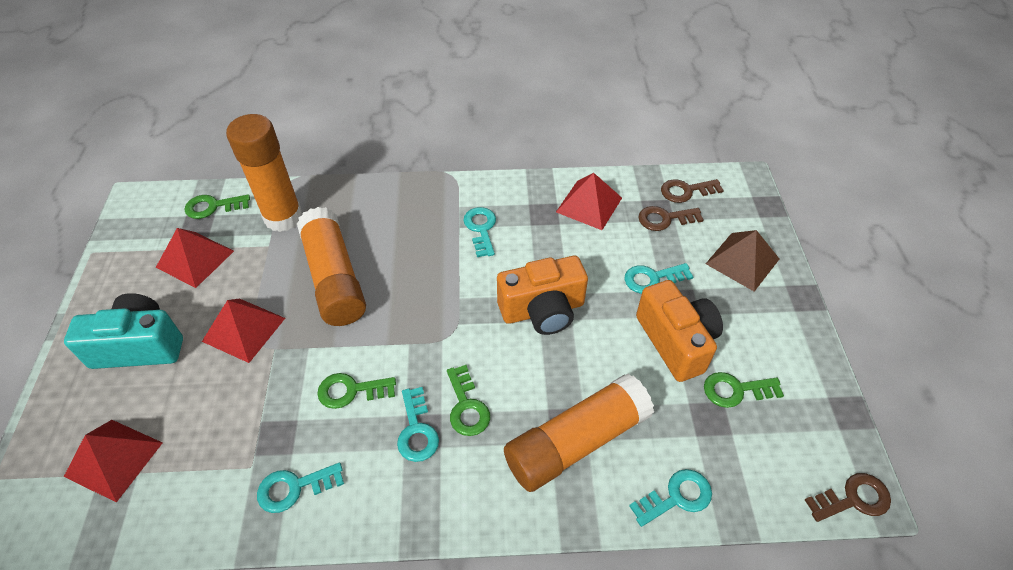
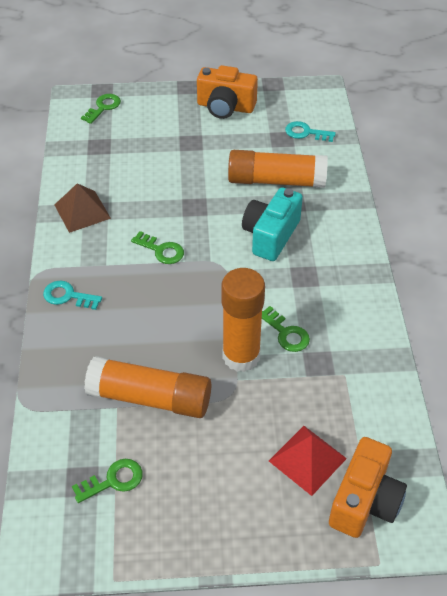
brown key: 3 -> 0
red pyramid: 4 -> 1
turquoise key: 5 -> 2

